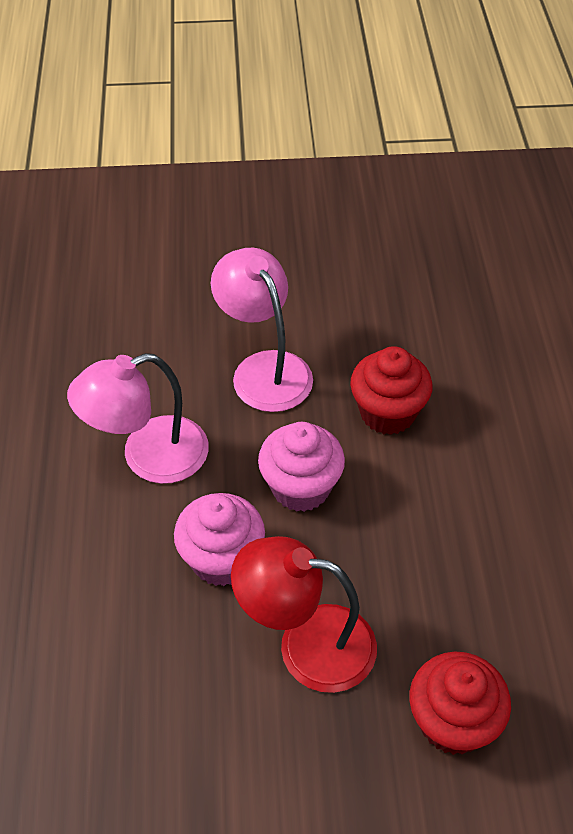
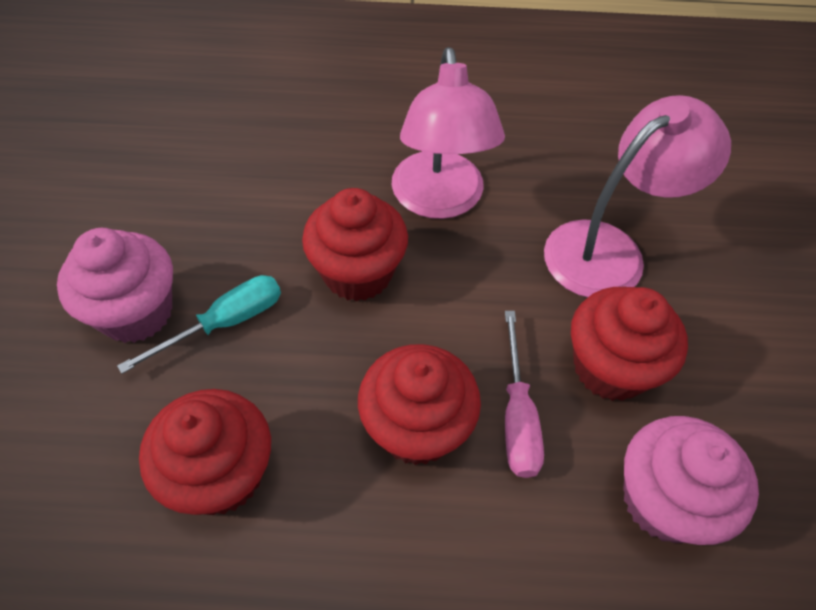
pink screwdriver: 0 -> 1
red cupcake: 2 -> 4
red lamp: 1 -> 0
turquoise screwdriver: 0 -> 1

